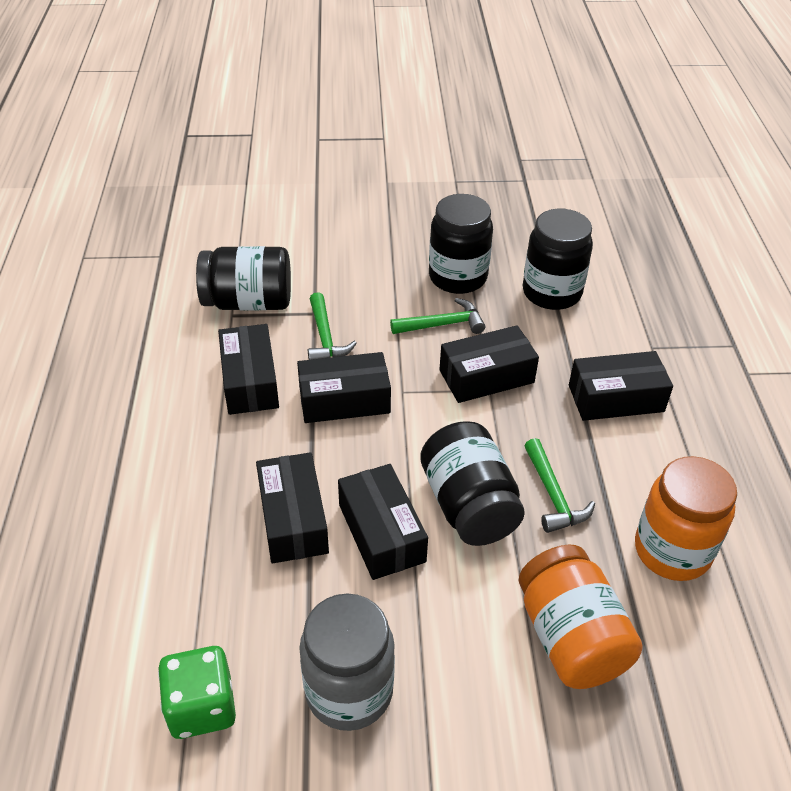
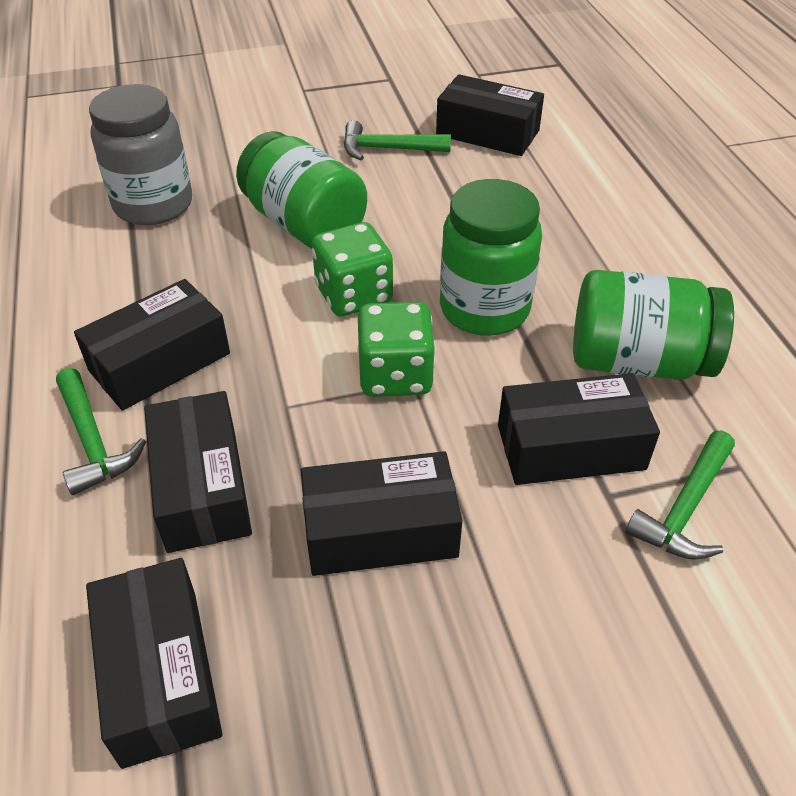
black jar: 4 -> 0
green dice: 1 -> 2
green jar: 0 -> 3
orange jar: 2 -> 0

